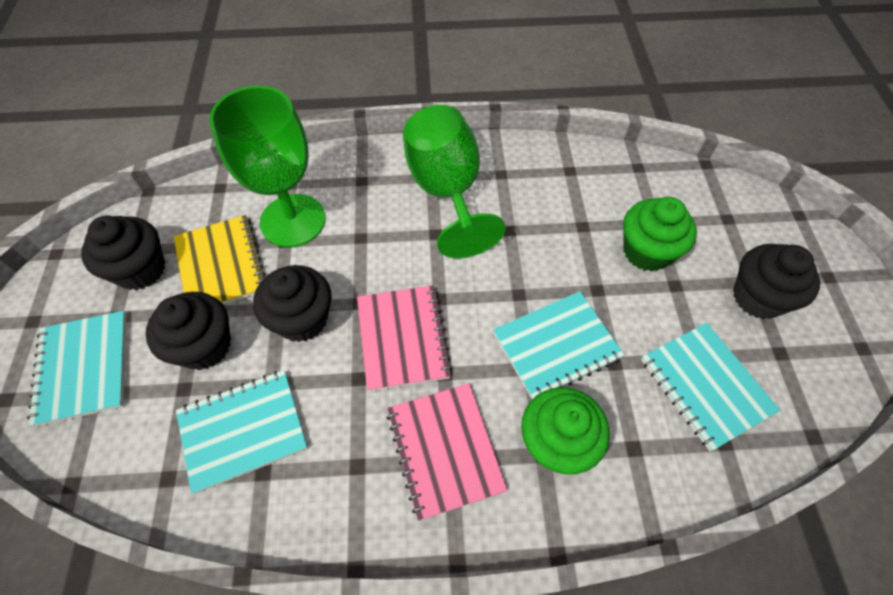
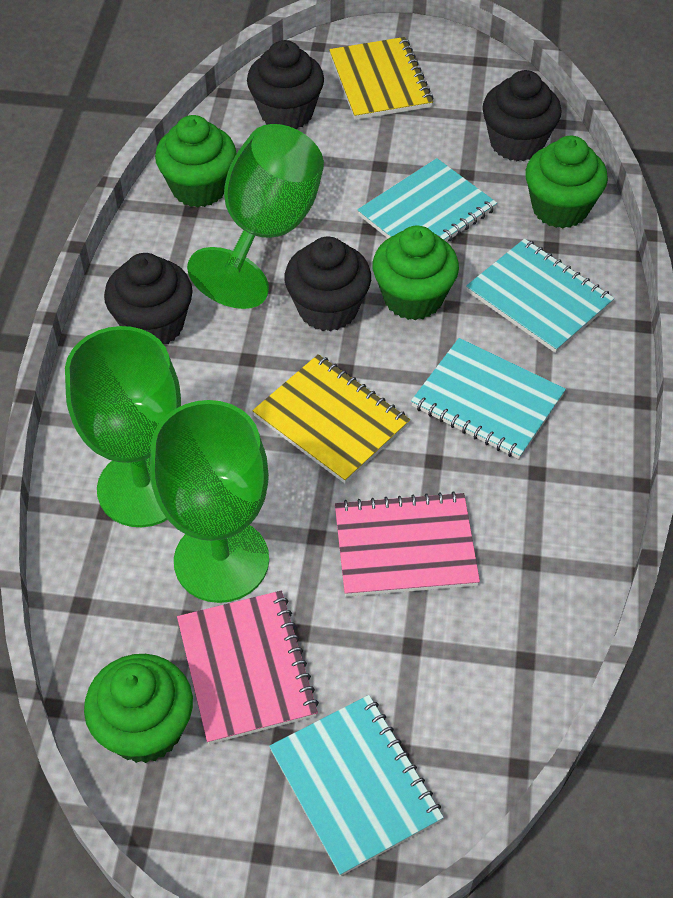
green cupcake: 2 -> 4
green goblet: 2 -> 3
yellow notebook: 1 -> 2

